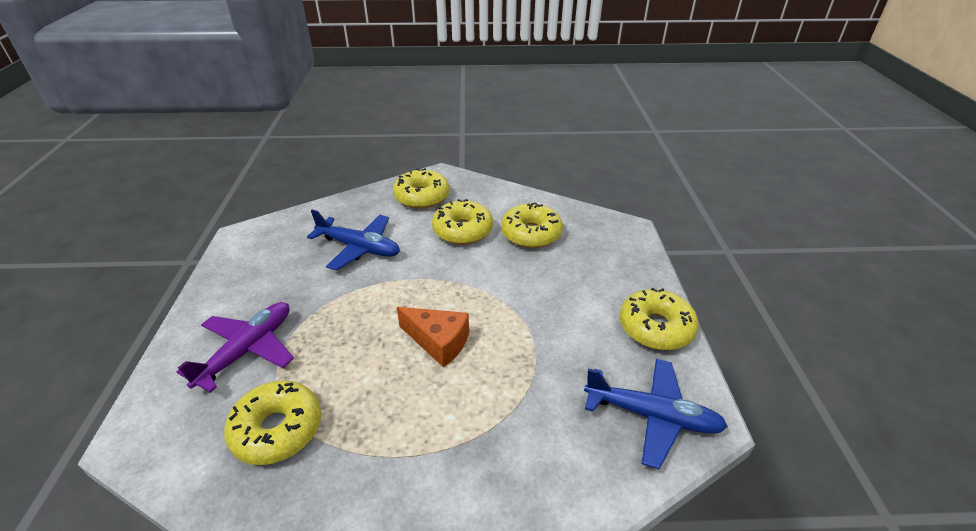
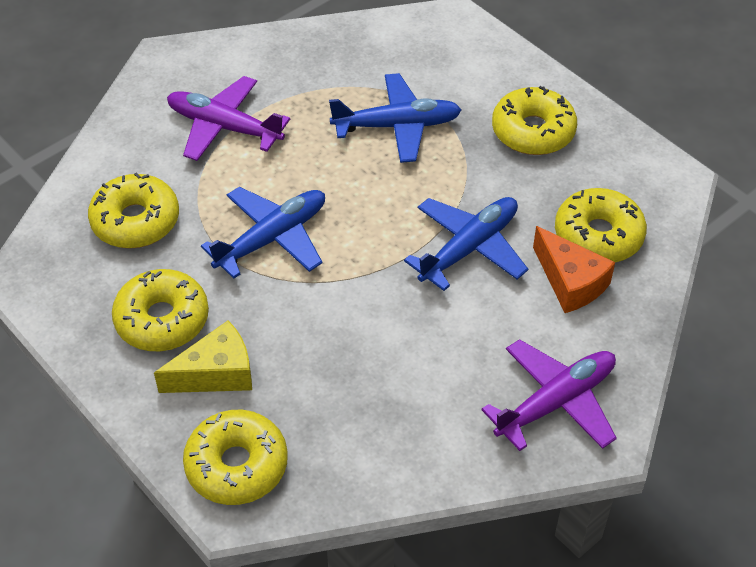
blue plane: 2 -> 3
purple plane: 1 -> 2
yellow cheese: 0 -> 1

